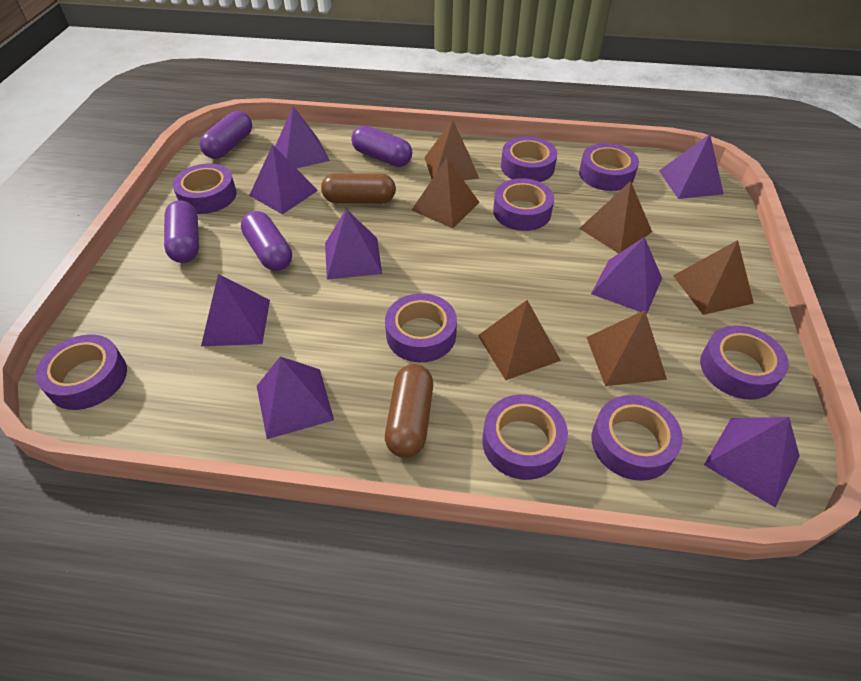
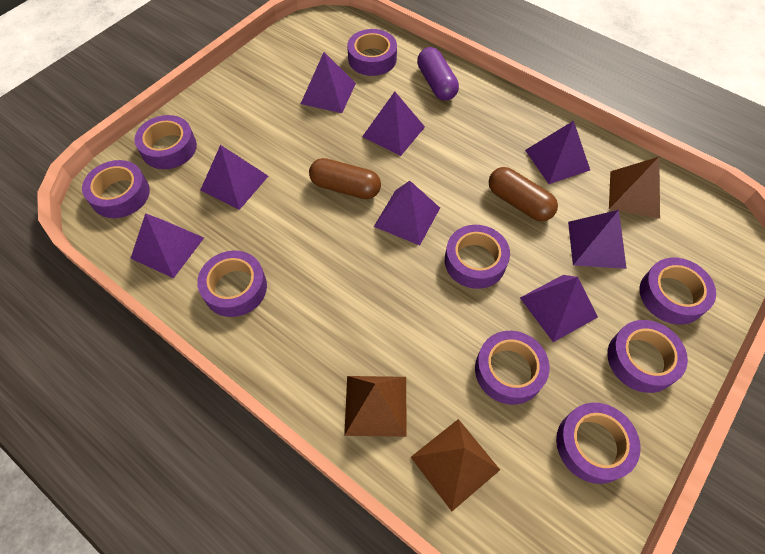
brown pyramid: 6 -> 3
purple capsule: 4 -> 1

